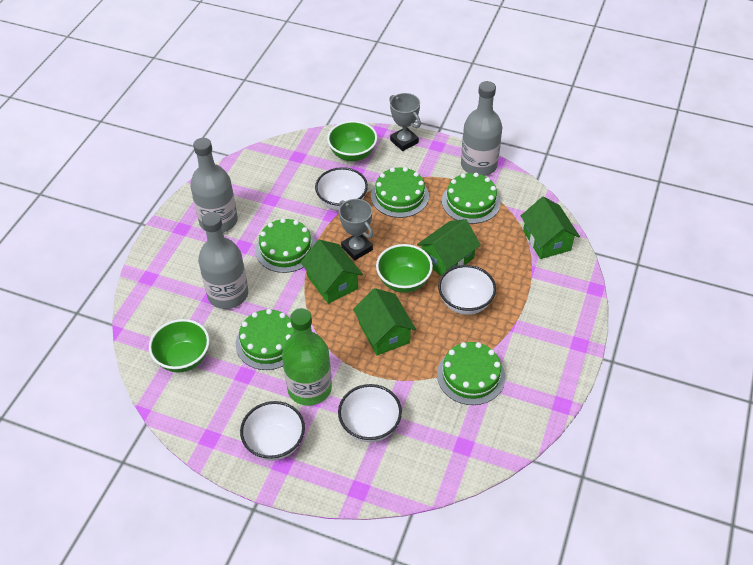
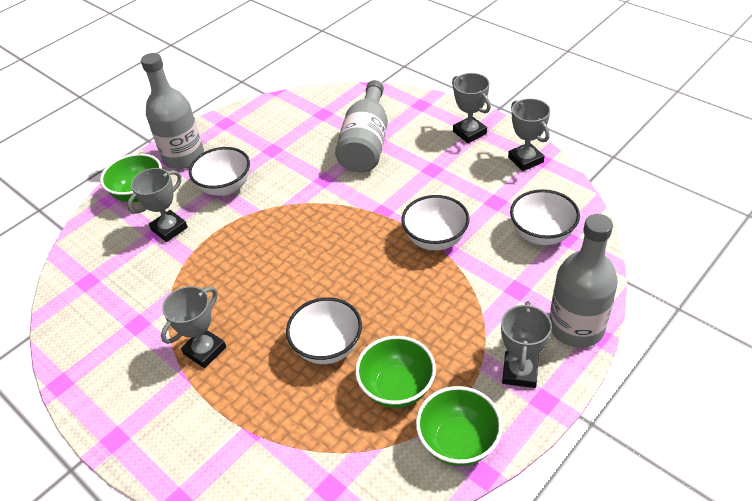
green bottle: 1 -> 0
green cake: 5 -> 0
green house: 4 -> 0
grey trophy: 2 -> 5

